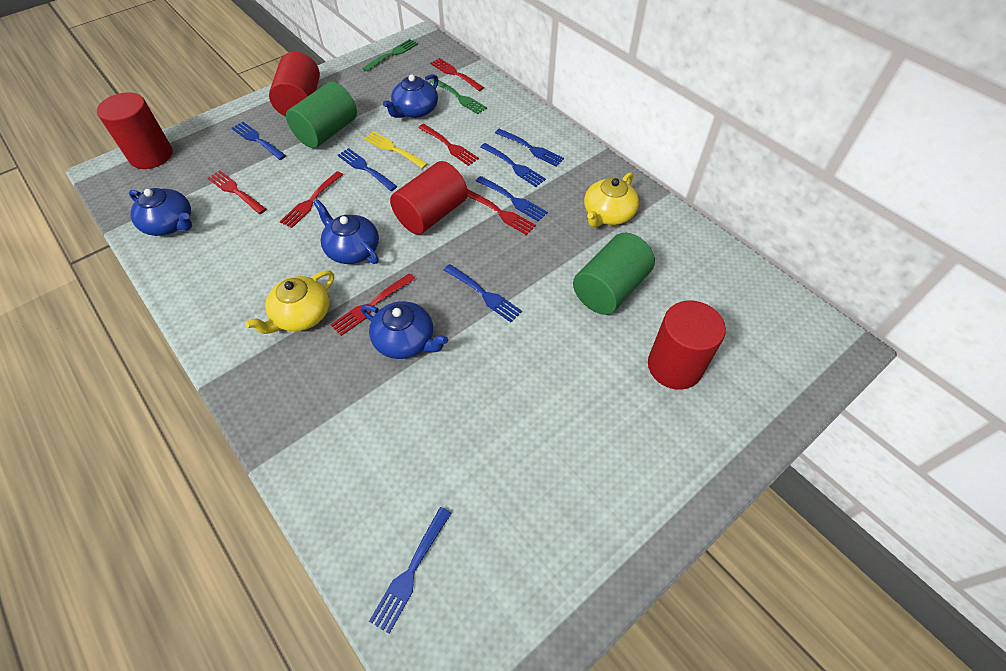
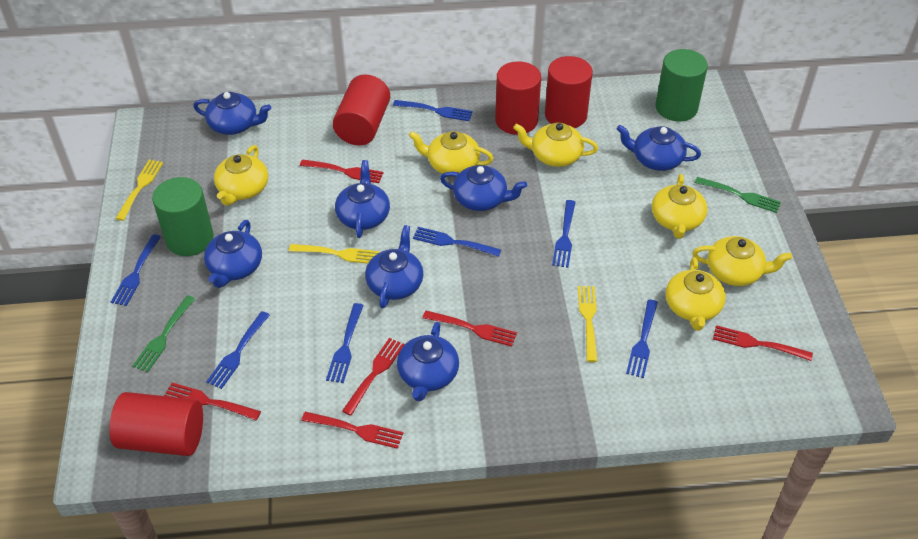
blue teapot: 4 -> 7
yellow fork: 1 -> 3
yellow teapot: 2 -> 6

